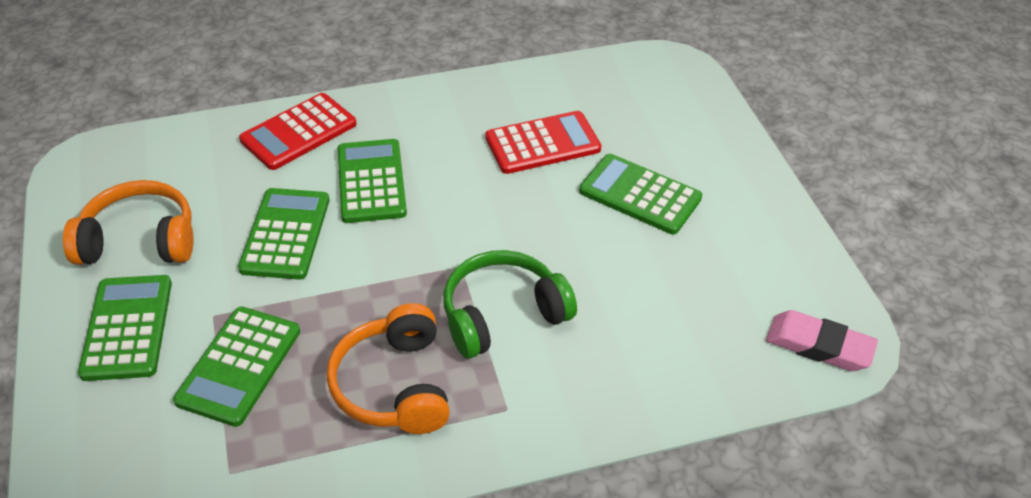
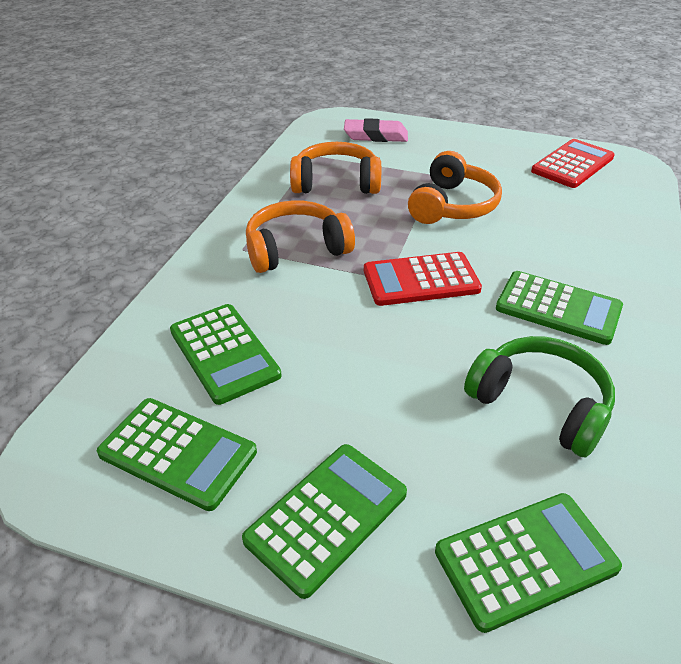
orange headphones: 2 -> 3

